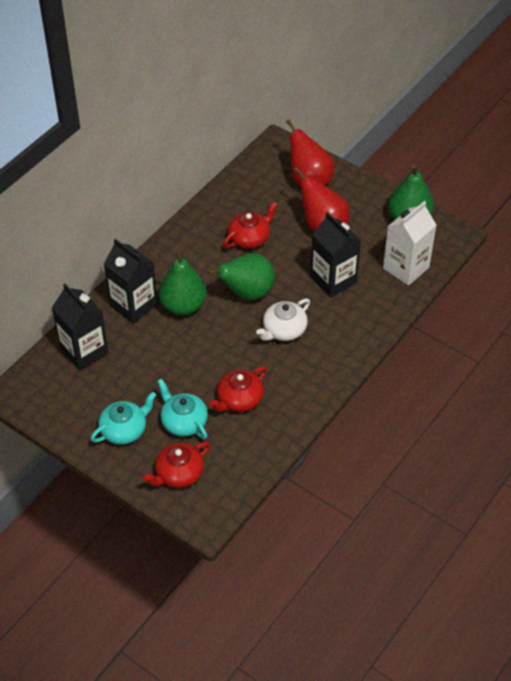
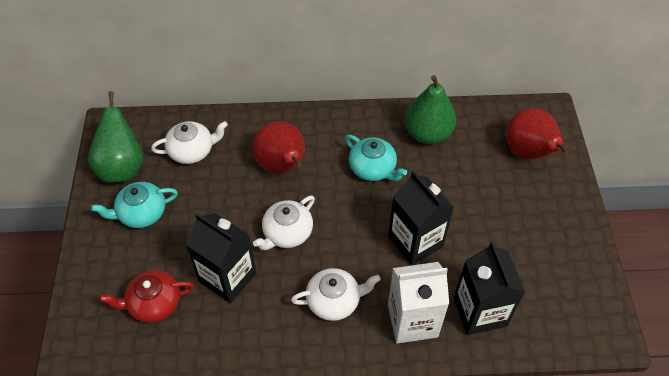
green pear: 3 -> 2
red teapot: 3 -> 1
white teapot: 1 -> 3

